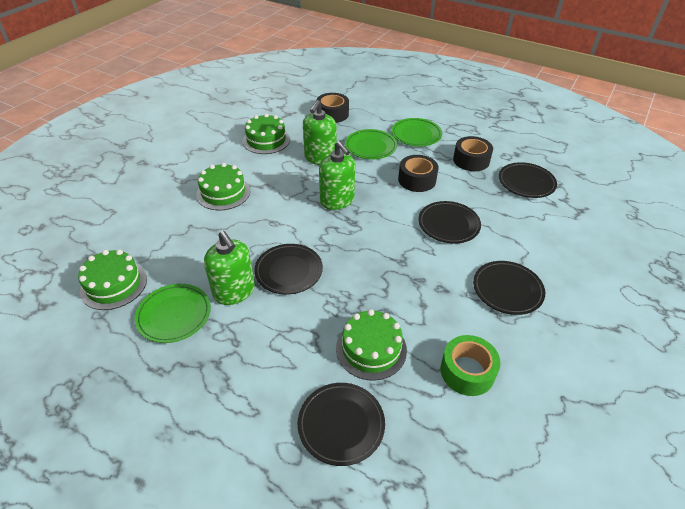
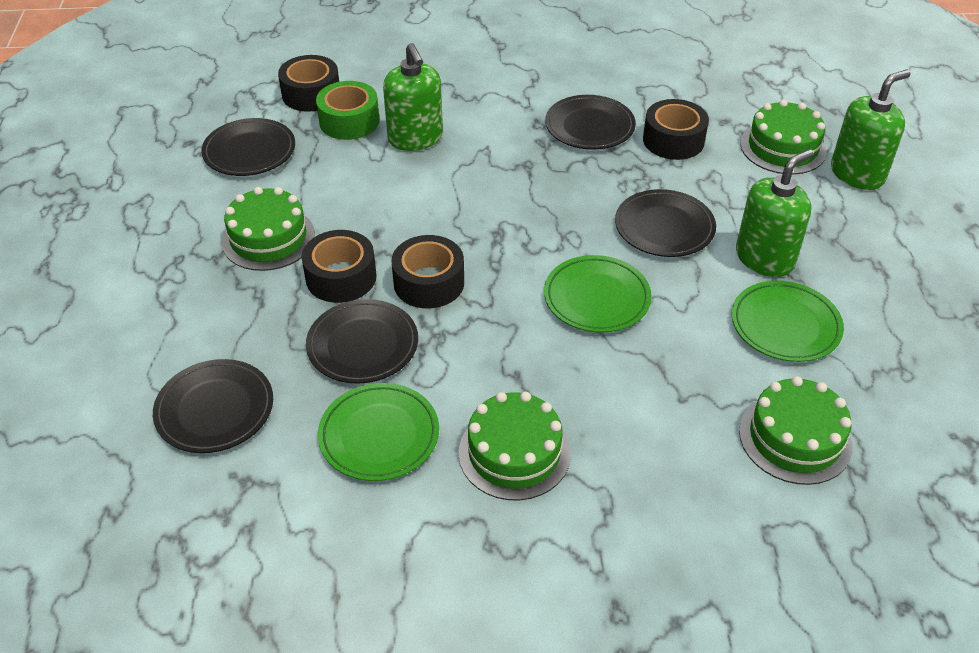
black tape: 3 -> 4

